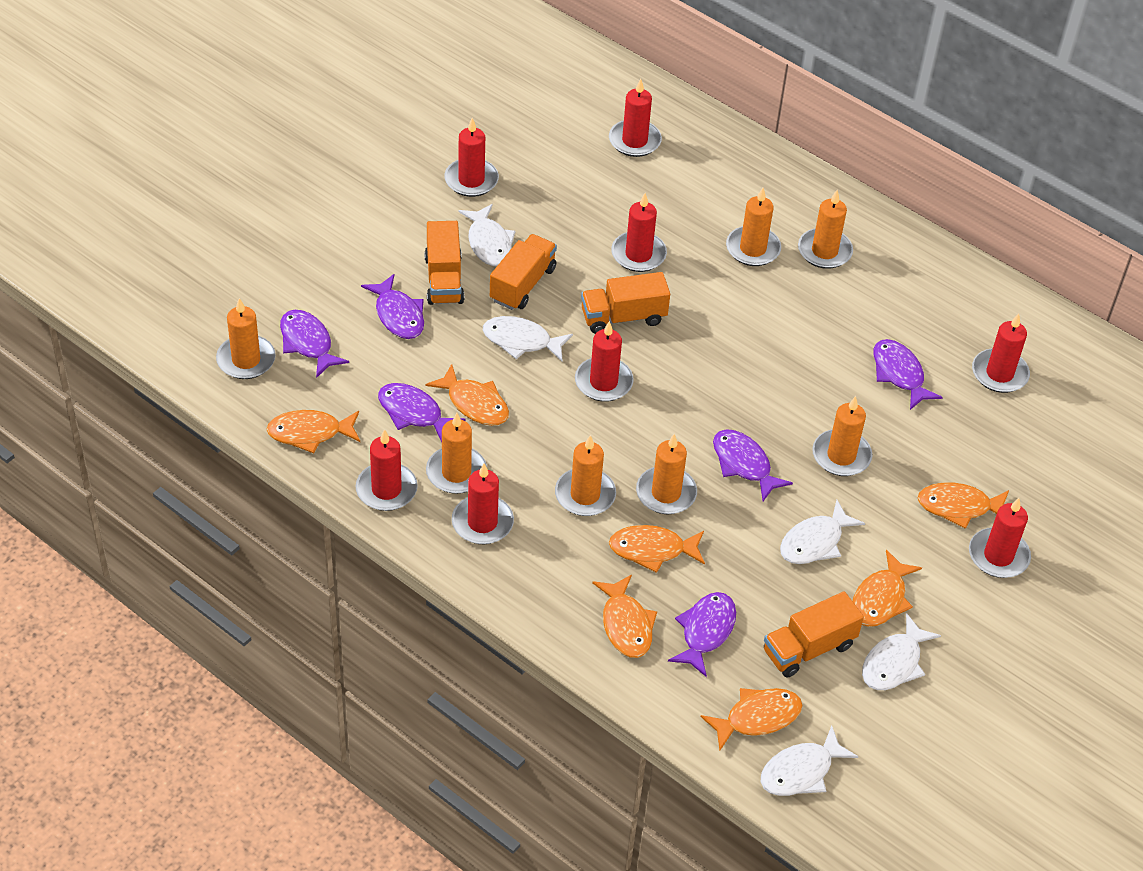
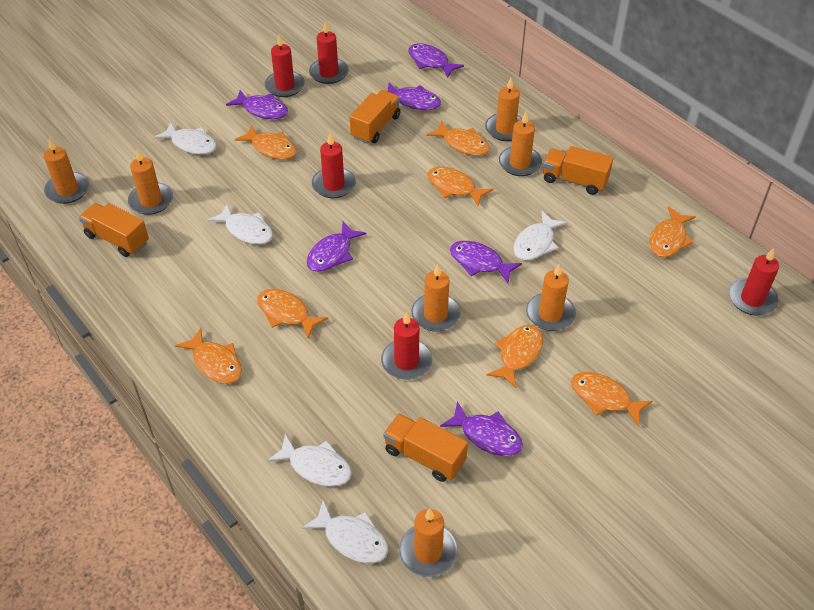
orange fish: 7 -> 8
red candle: 8 -> 5

